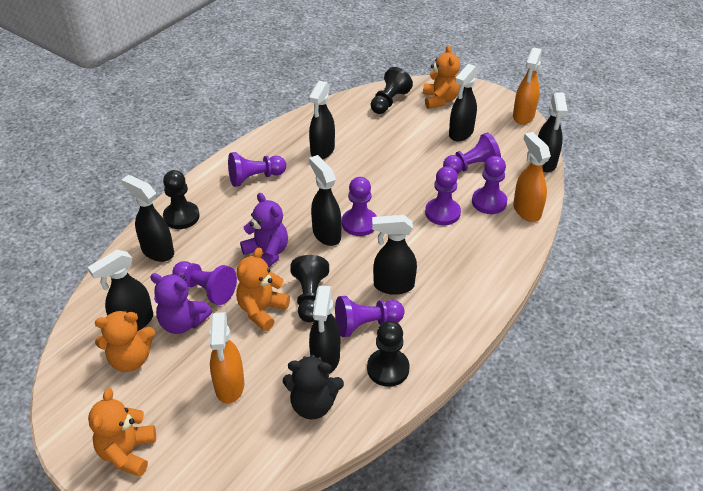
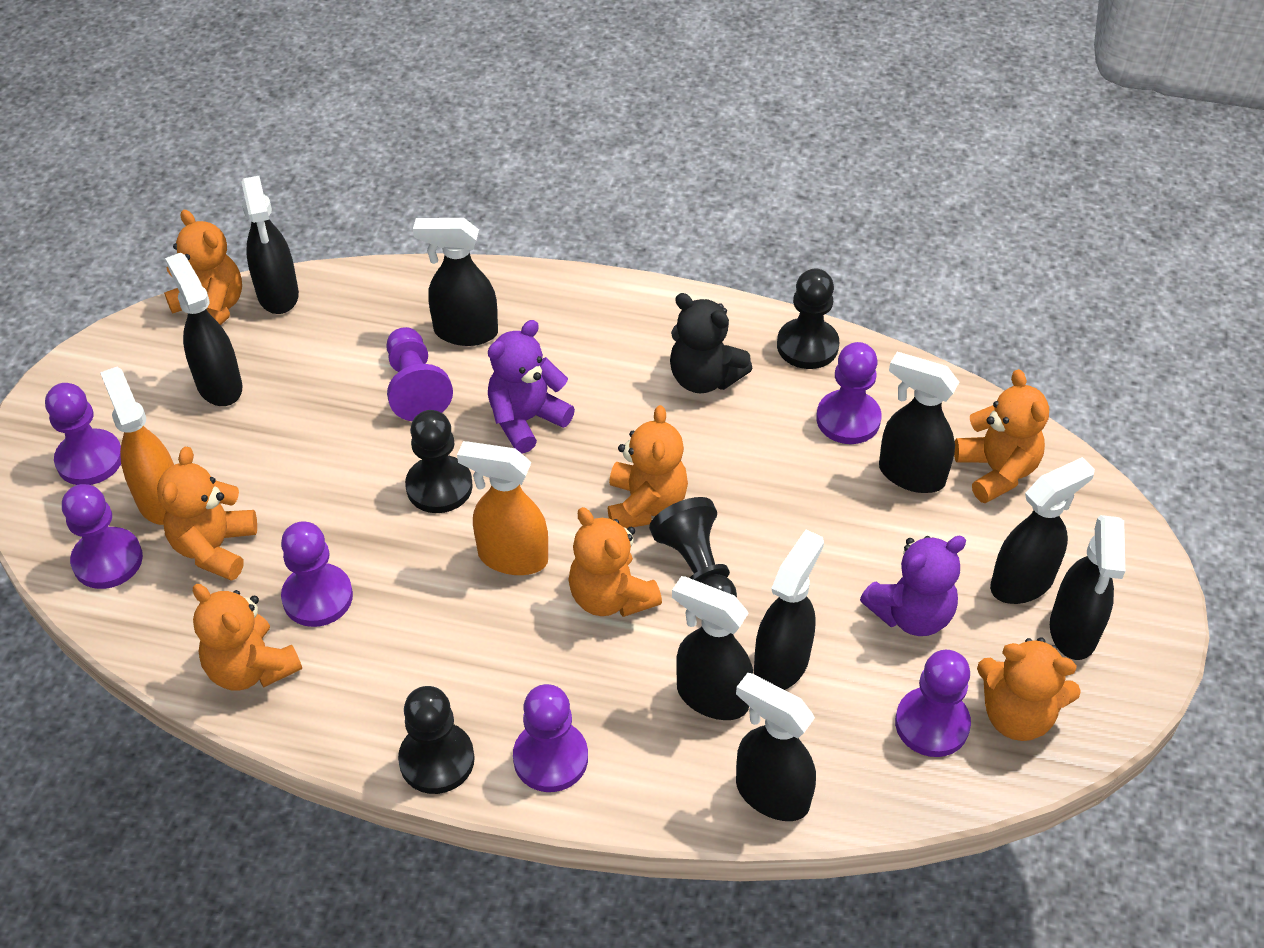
black spray bottle: 8 -> 9
orange spray bottle: 3 -> 2
orange teddy bear: 4 -> 7

